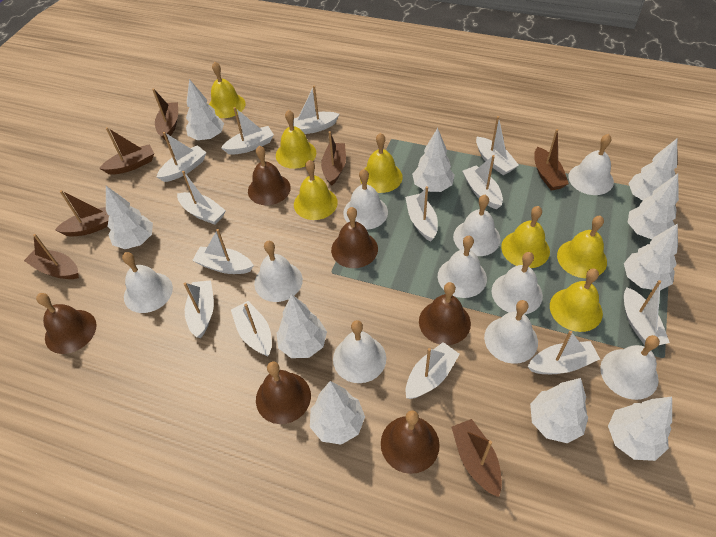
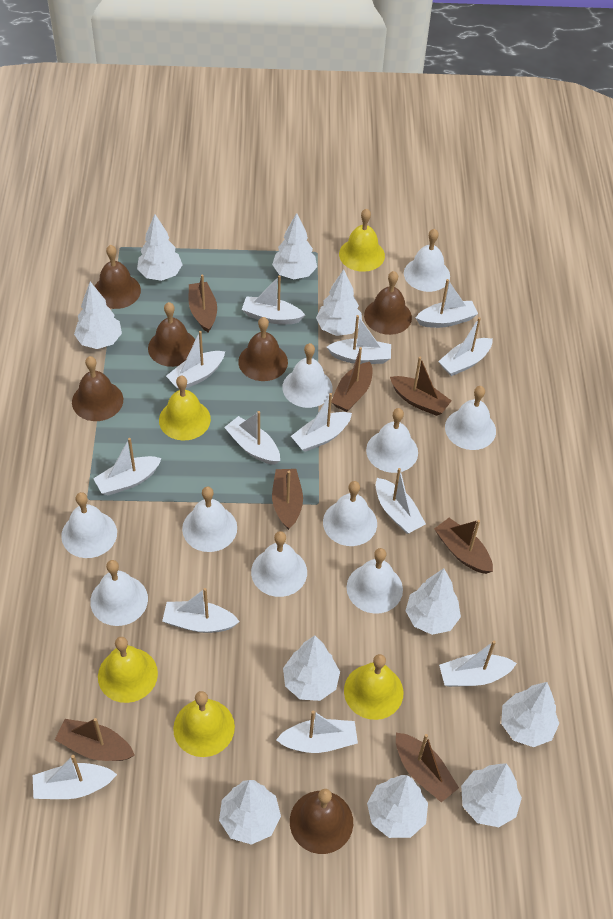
yellow bell: 7 -> 5

